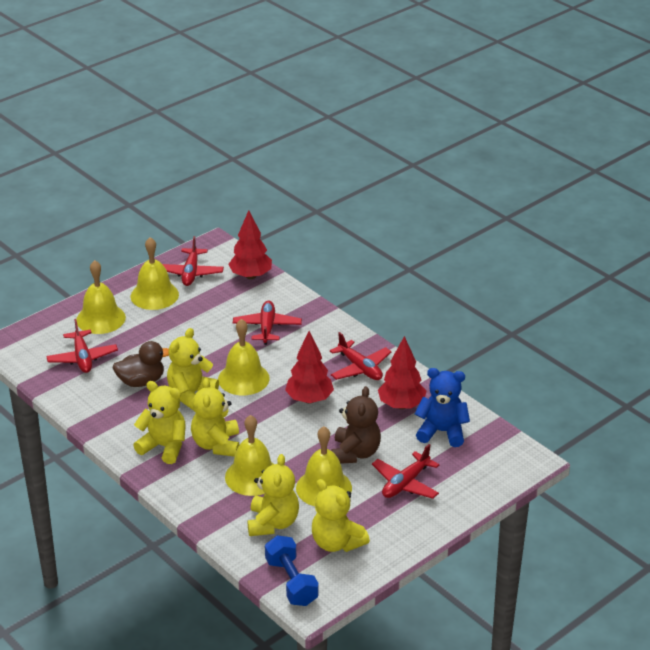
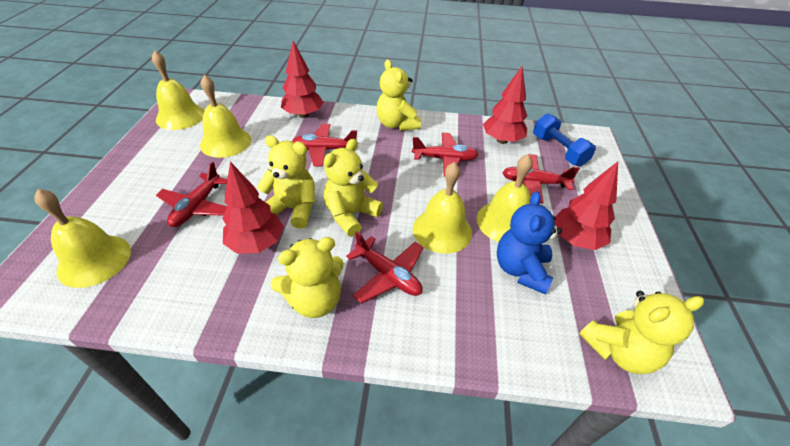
brown duck: 1 -> 0
brown teddy bear: 1 -> 0
red tree: 3 -> 4

